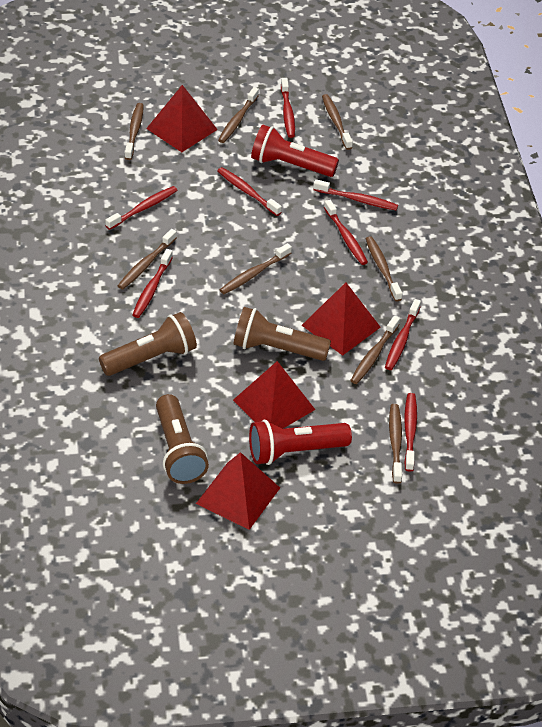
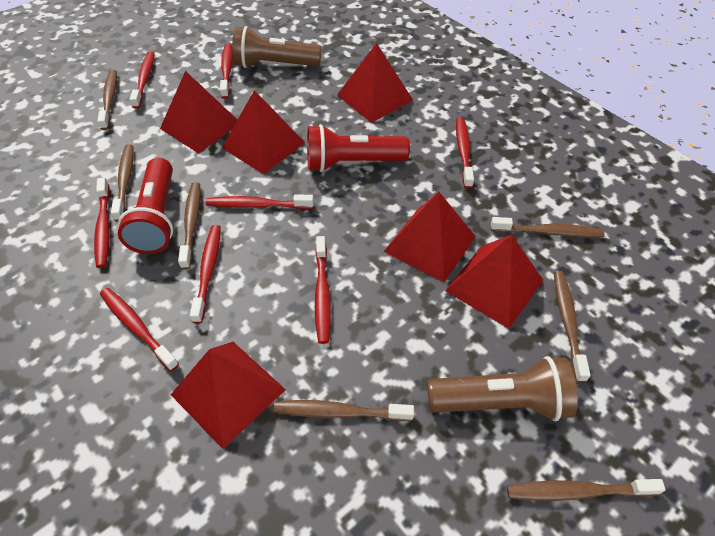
brown flashlight: 3 -> 2
brown toothbrush: 8 -> 7
red pyramid: 4 -> 6

